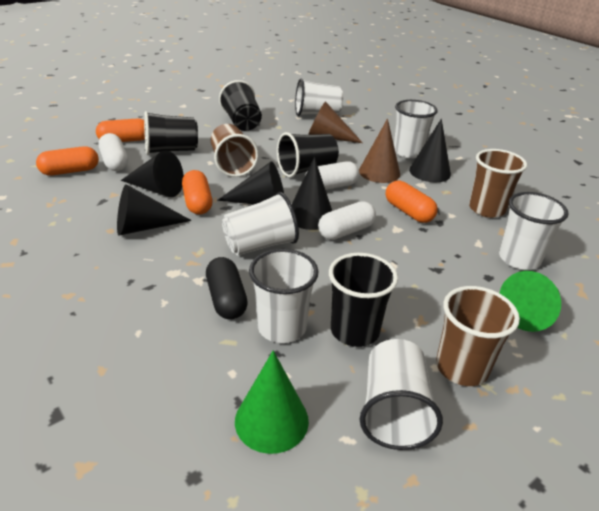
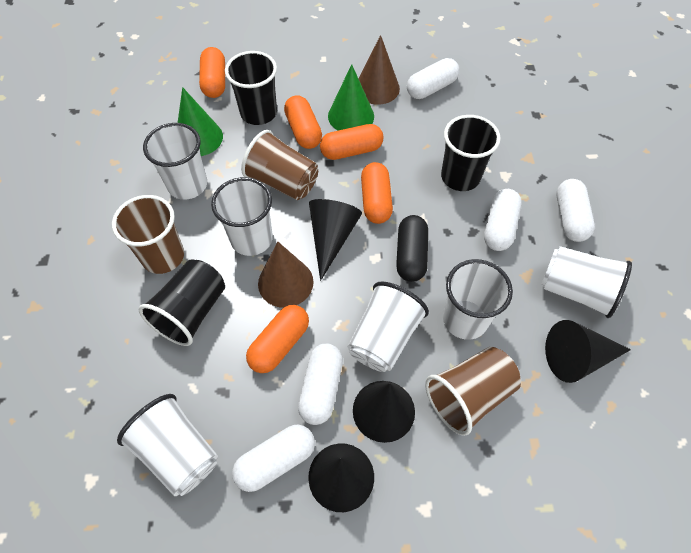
black cone: 5 -> 4
black cup: 4 -> 3
orange capsule: 4 -> 5
white capsule: 3 -> 5

